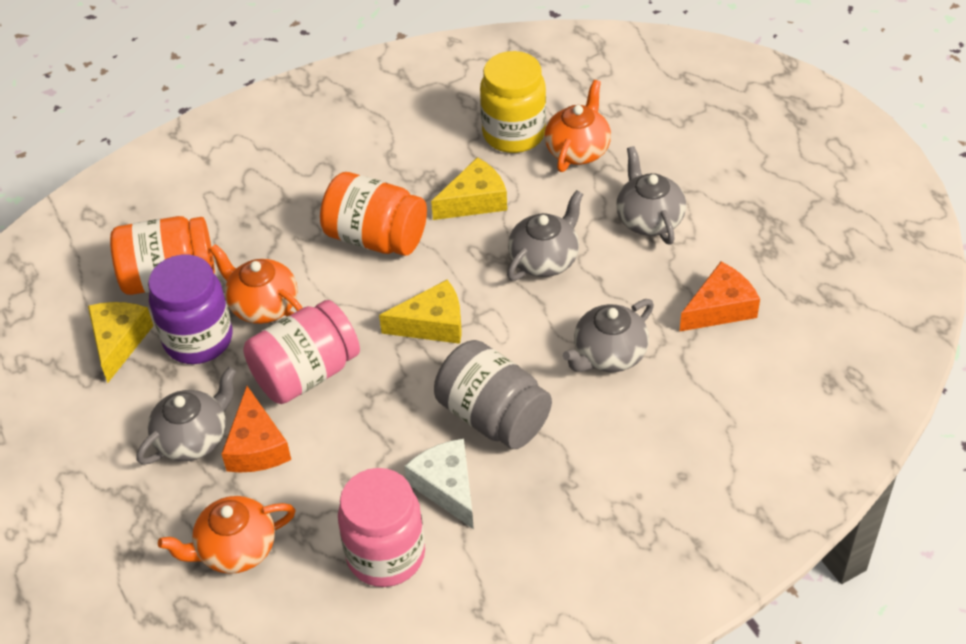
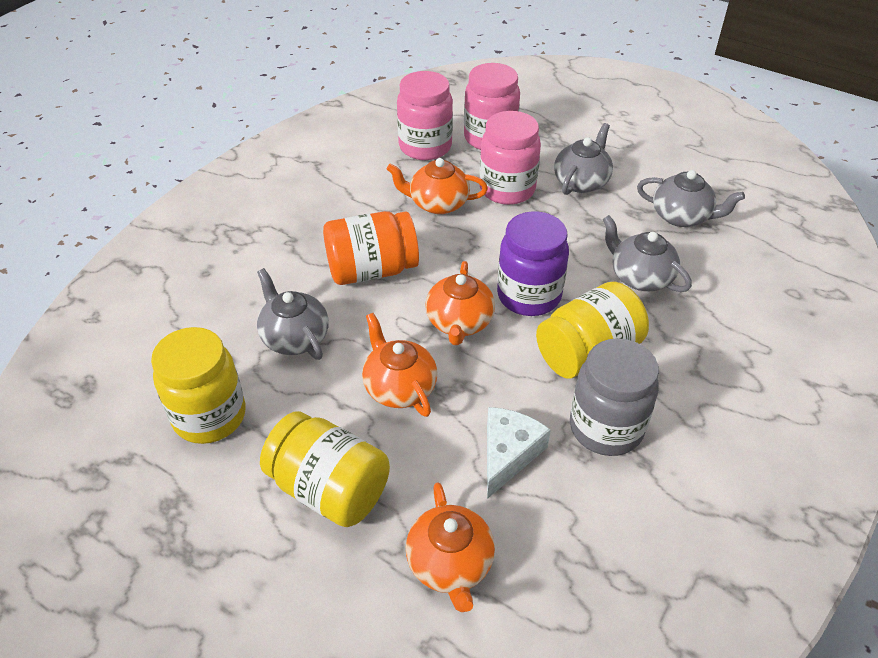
orange cheese: 2 -> 0
orange jar: 2 -> 1
orange teapot: 3 -> 4
pink jar: 2 -> 3
yellow cheese: 3 -> 0
yellow jar: 1 -> 3

